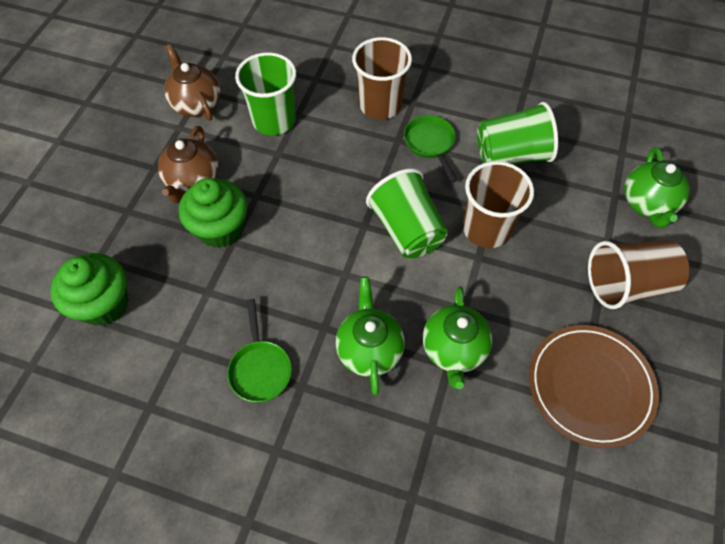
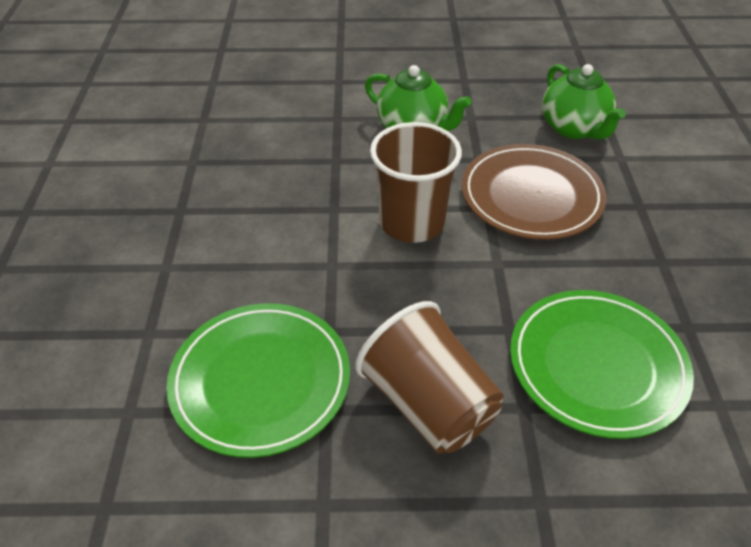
brown cup: 3 -> 2
brown teapot: 2 -> 0
green cup: 3 -> 0
green cupcake: 2 -> 0
green pan: 2 -> 0
green plate: 0 -> 2
green teapot: 3 -> 2

